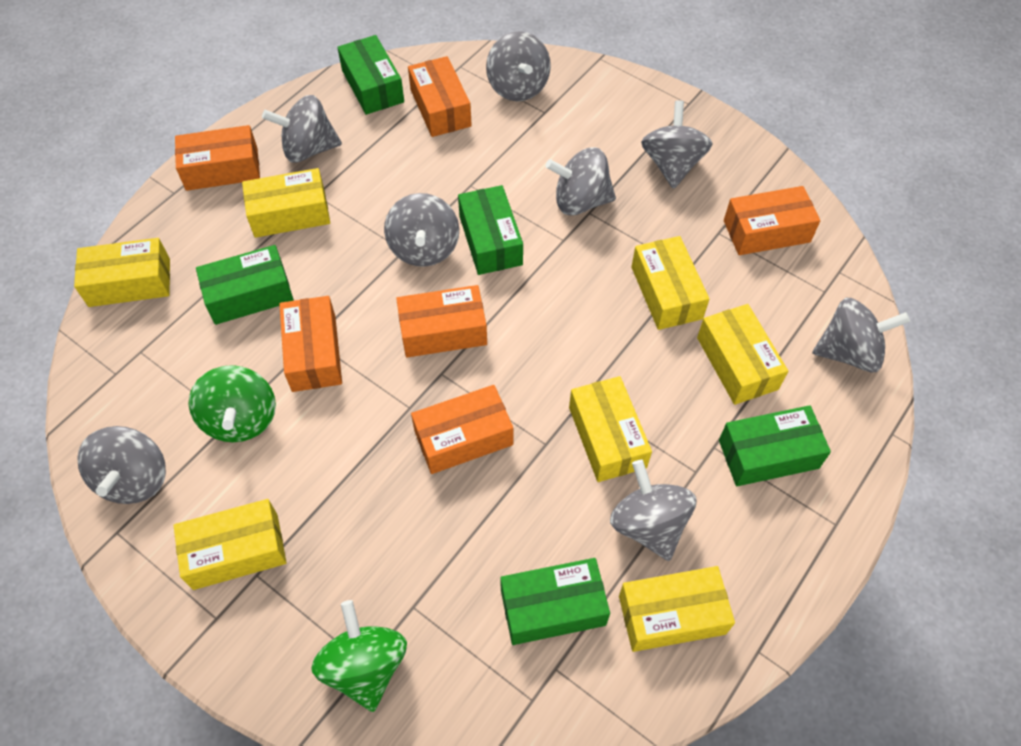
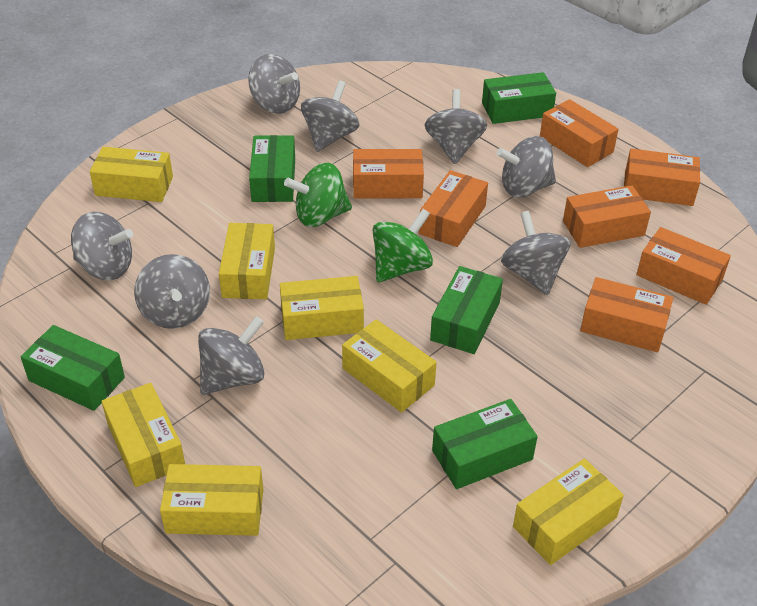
orange box: 6 -> 7

